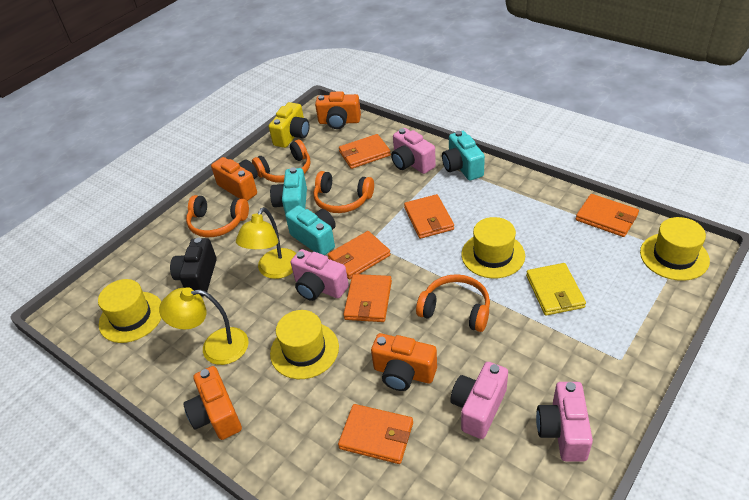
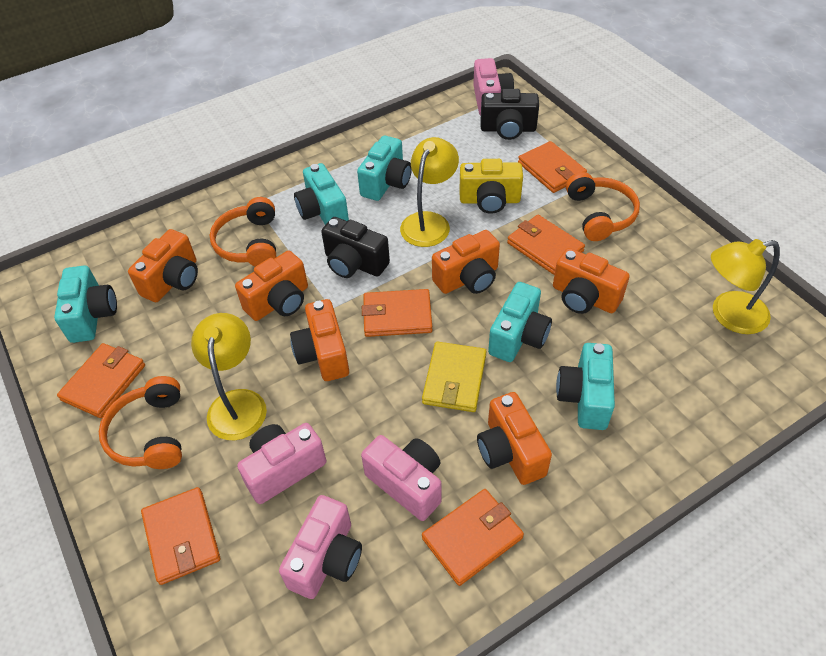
black camera: 1 -> 2
orange camera: 4 -> 6
orange headphones: 4 -> 3
turquoise camera: 3 -> 5
yellow hat: 4 -> 0
yellow lamp: 2 -> 3

